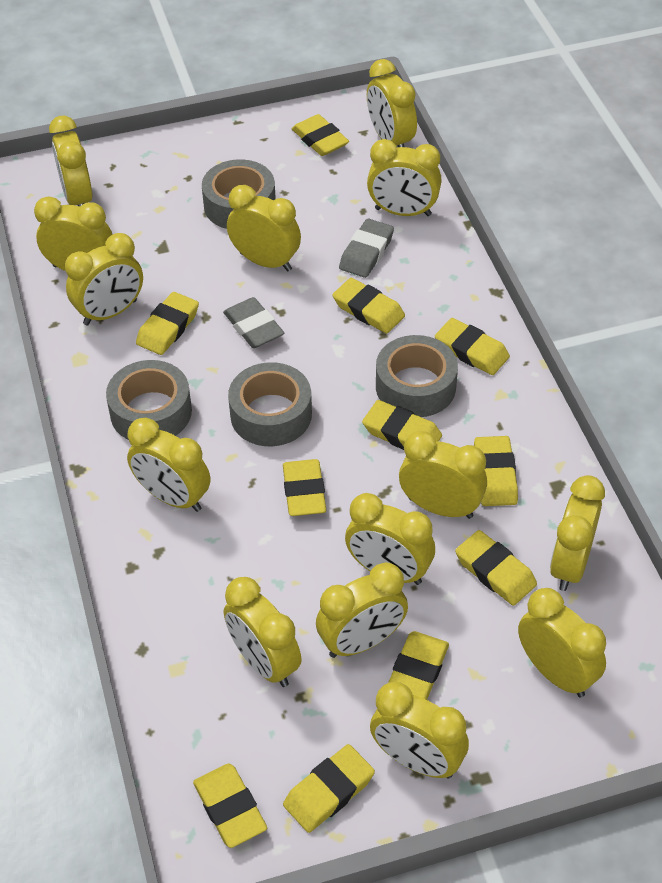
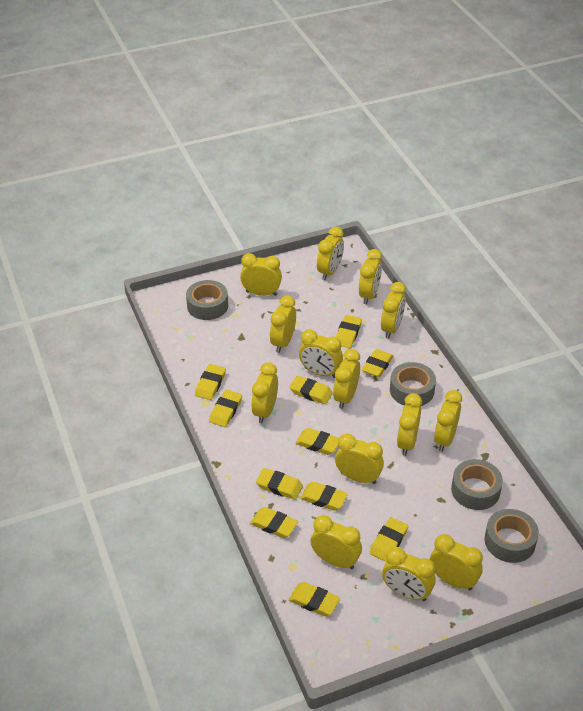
grey eraser: 2 -> 0

